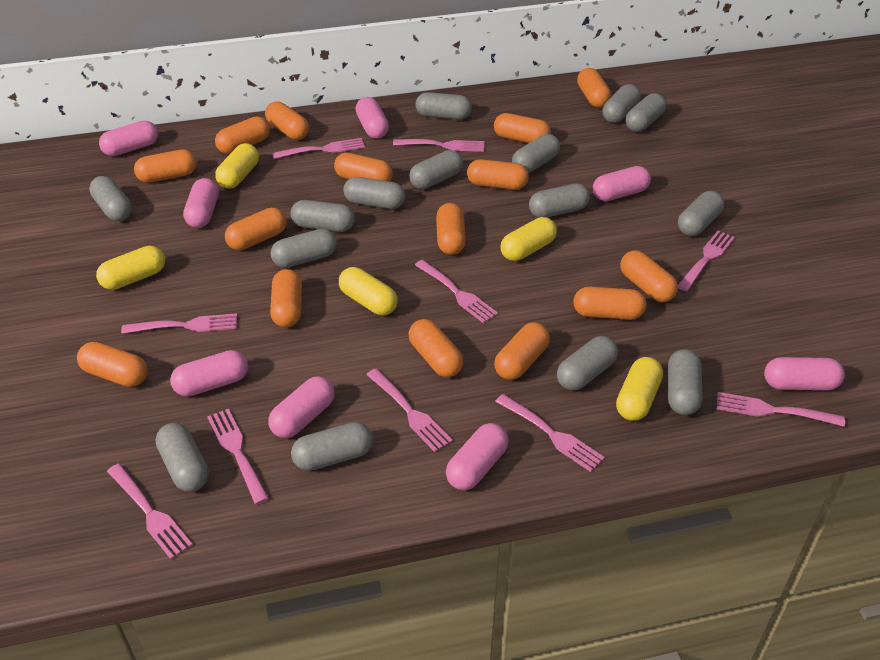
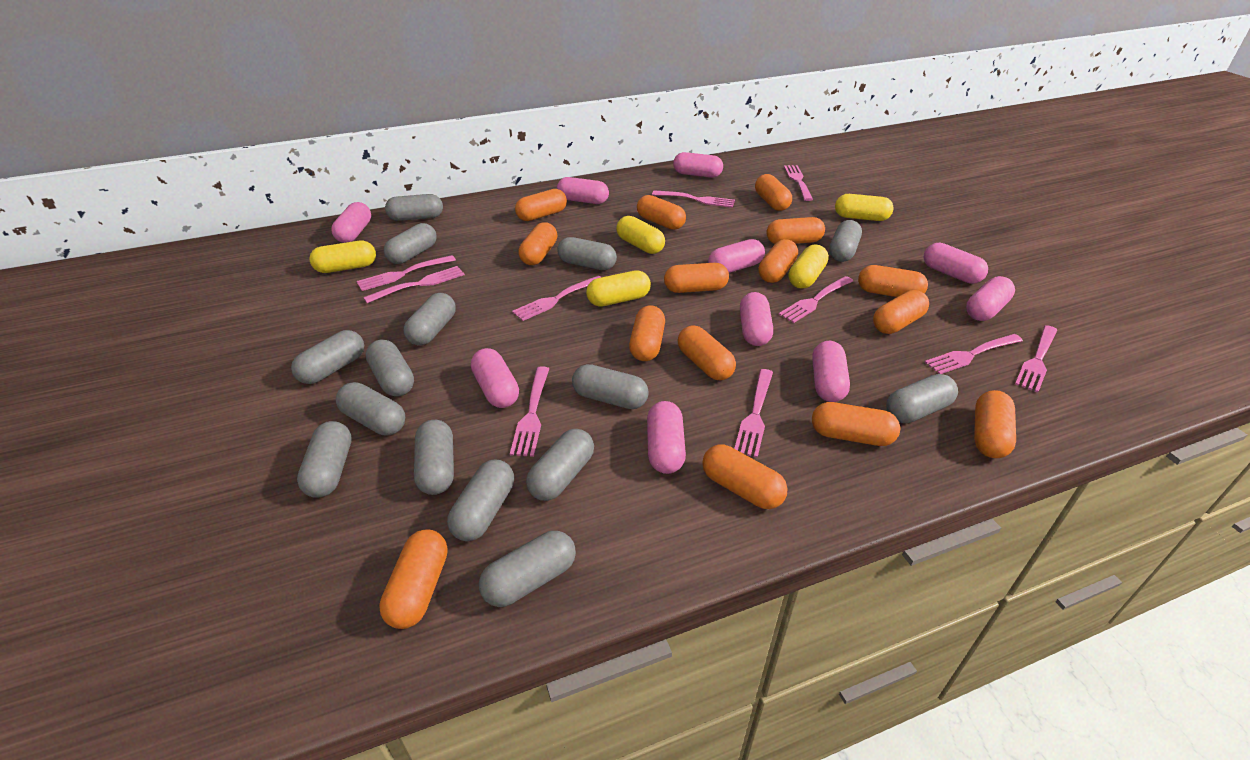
pink capsule: 8 -> 10

